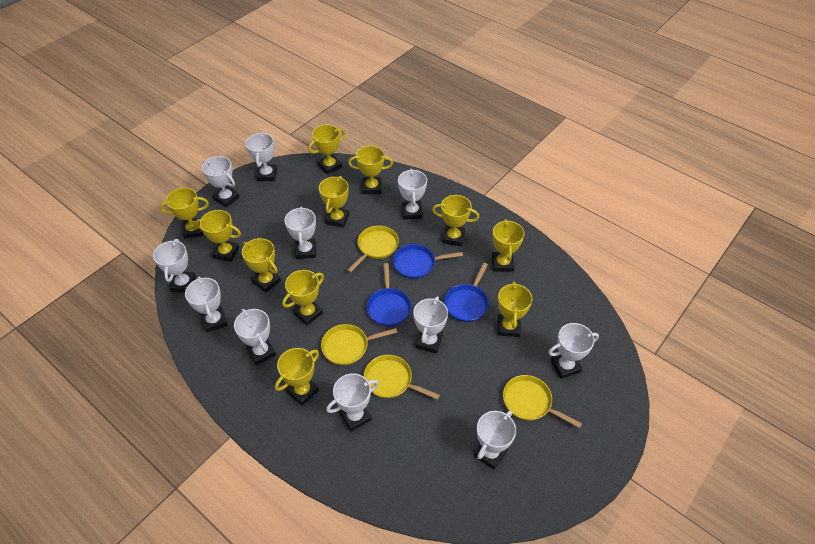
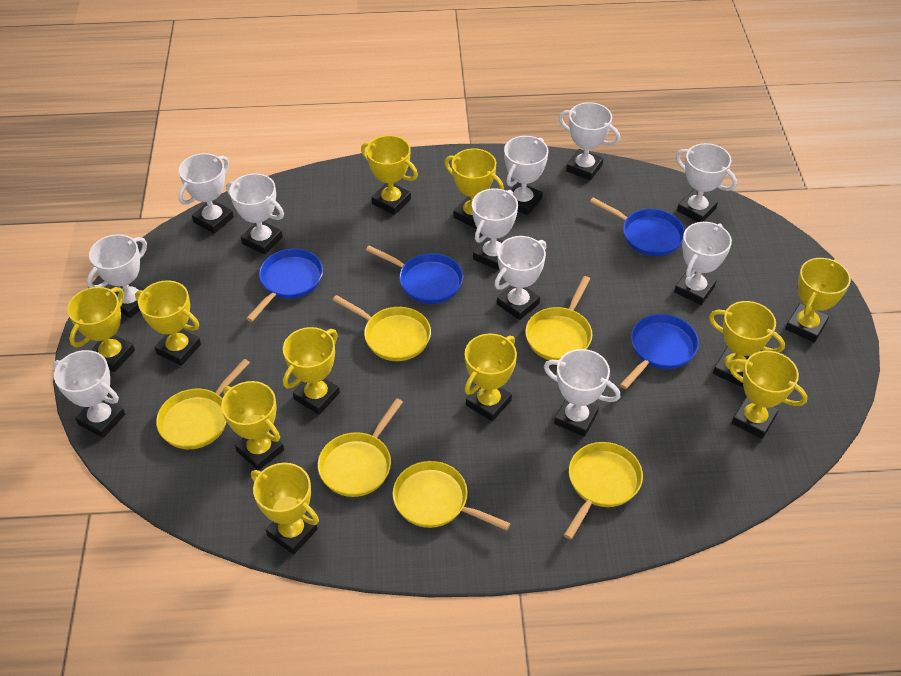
blue pan: 3 -> 4
yellow pan: 4 -> 6

